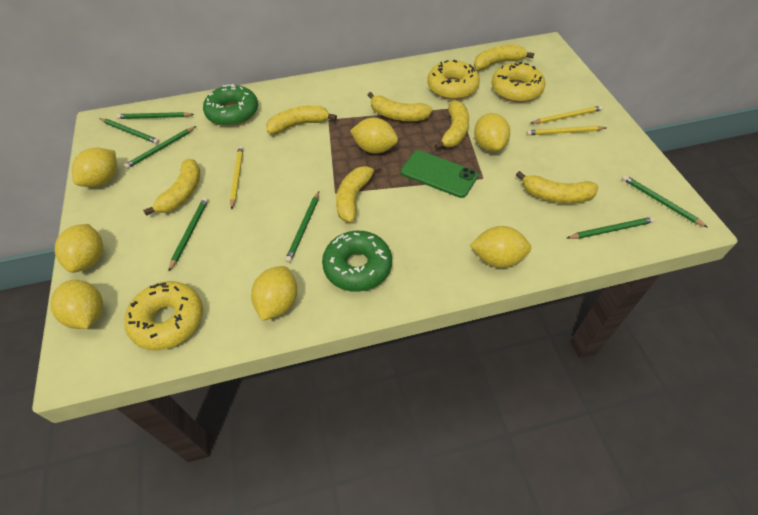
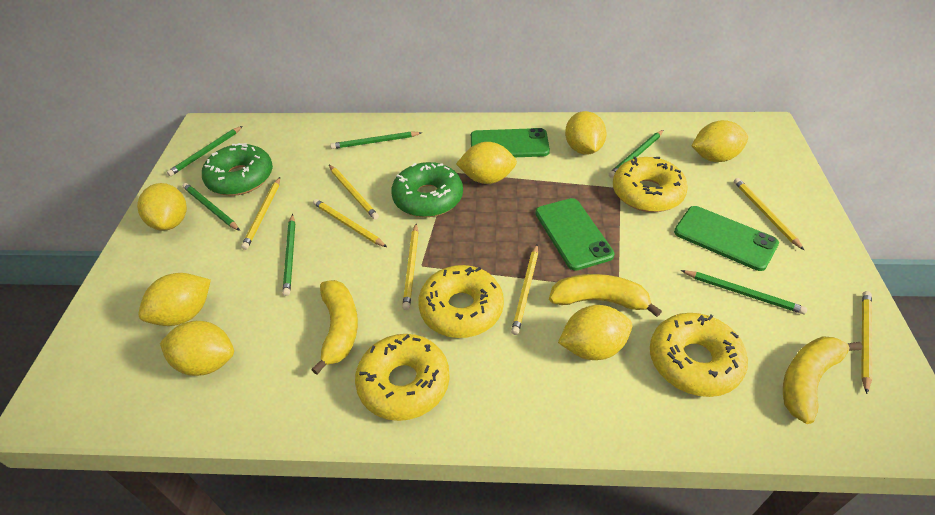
green pencil: 7 -> 6
green phone: 1 -> 3
yellow banana: 7 -> 3
yellow donut: 3 -> 4
yellow pencil: 3 -> 7

